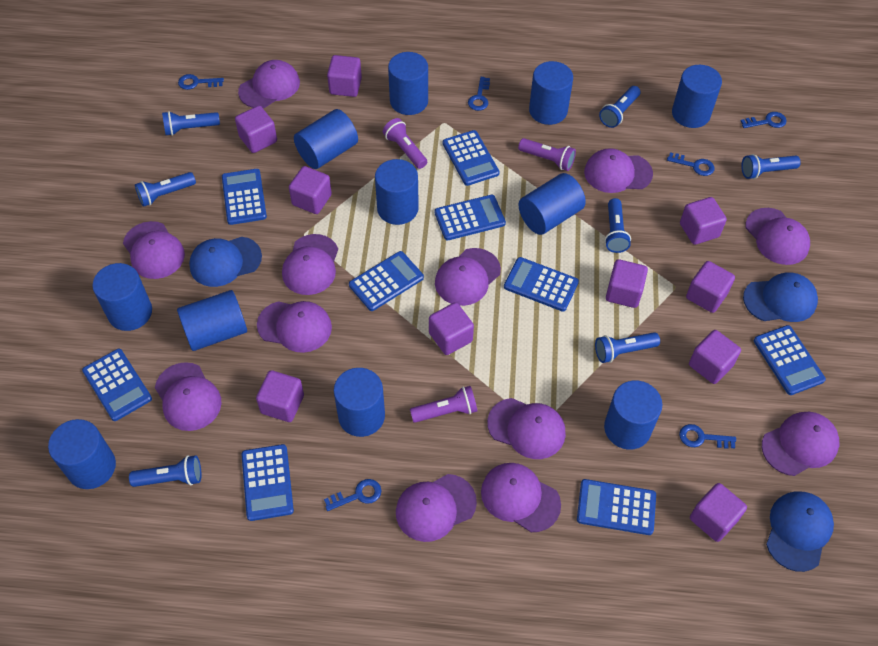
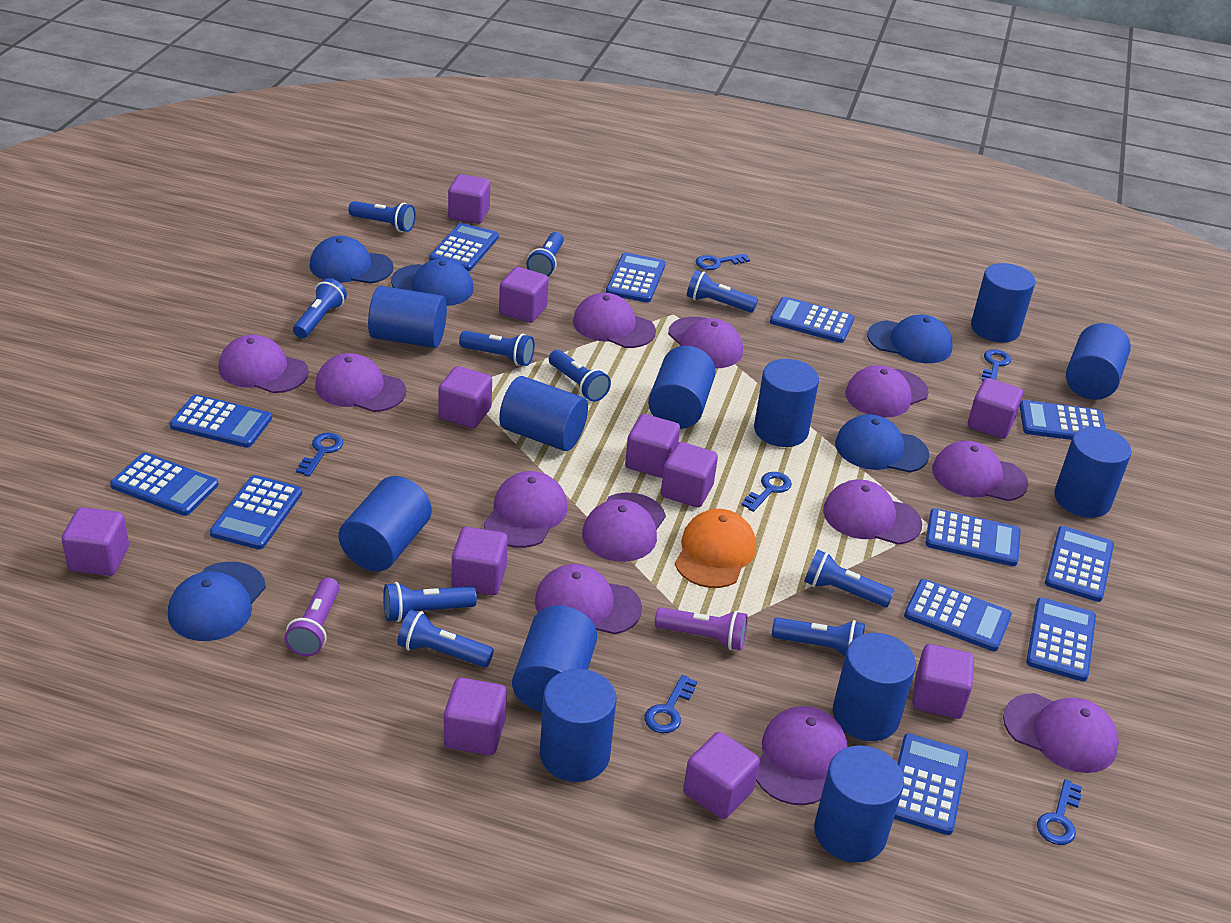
blue calculator: 9 -> 12
blue cap: 3 -> 5
blue cylinder: 11 -> 12
blue flashlight: 7 -> 10
orange cap: 0 -> 1
purple cube: 10 -> 11
purple flashlight: 3 -> 2

